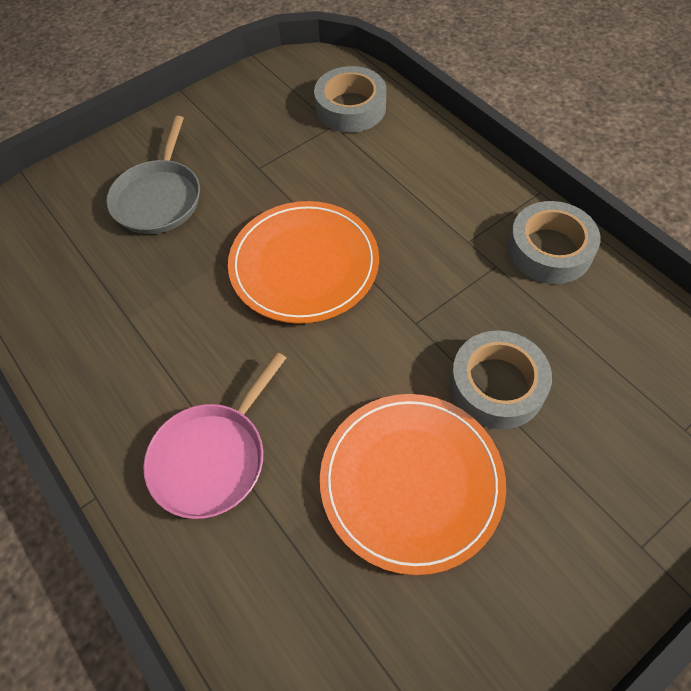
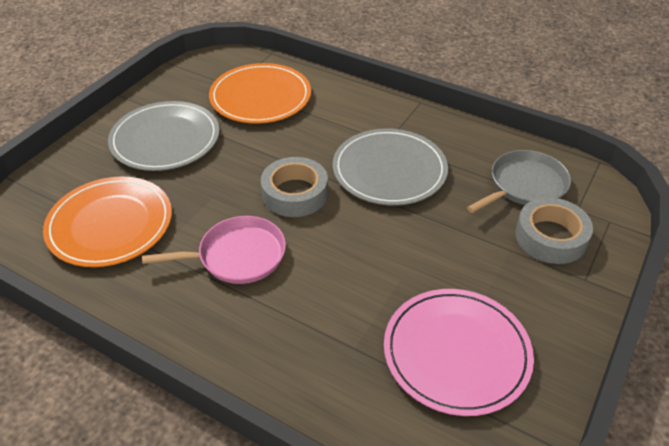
grey plate: 0 -> 2
grey tape: 3 -> 2
pink plate: 0 -> 1

